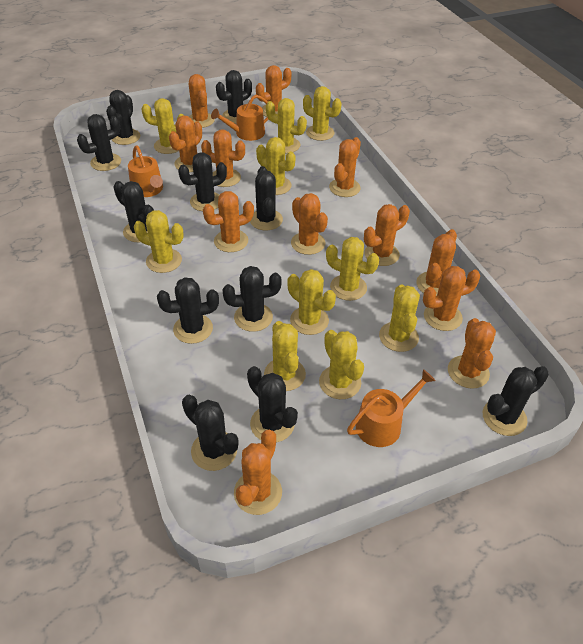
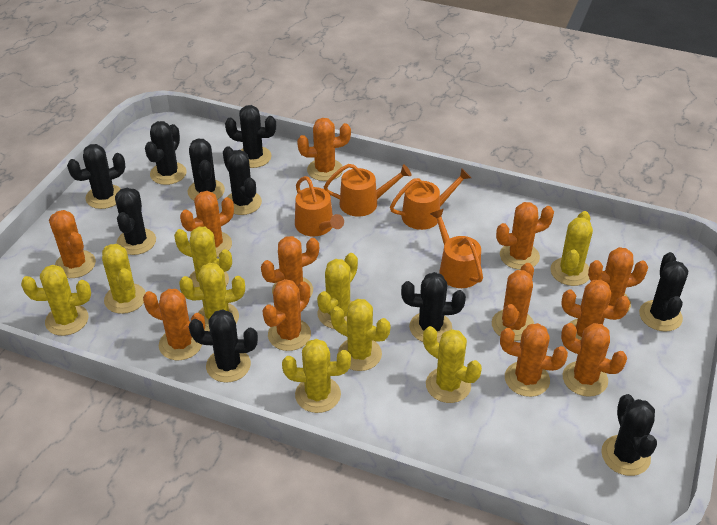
black cactus: 11 -> 10
orange watering can: 3 -> 4
yellow cactus: 10 -> 9

